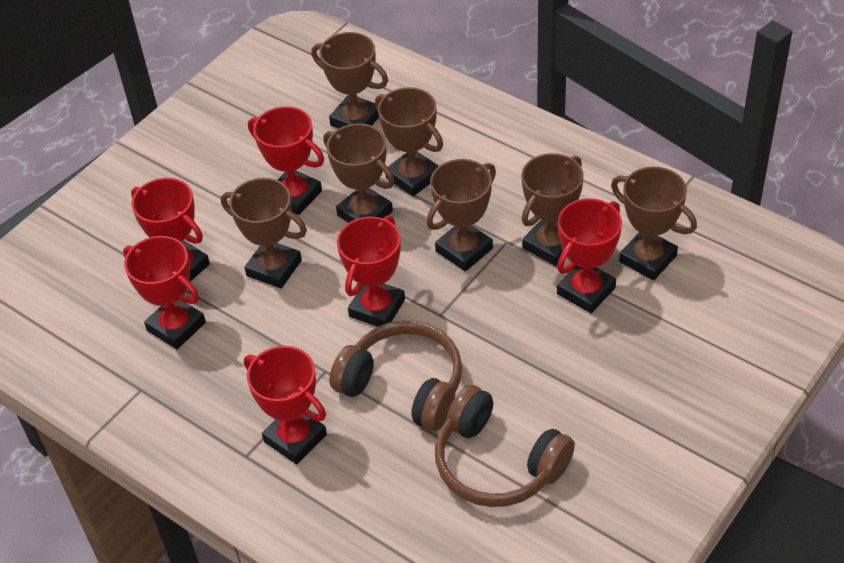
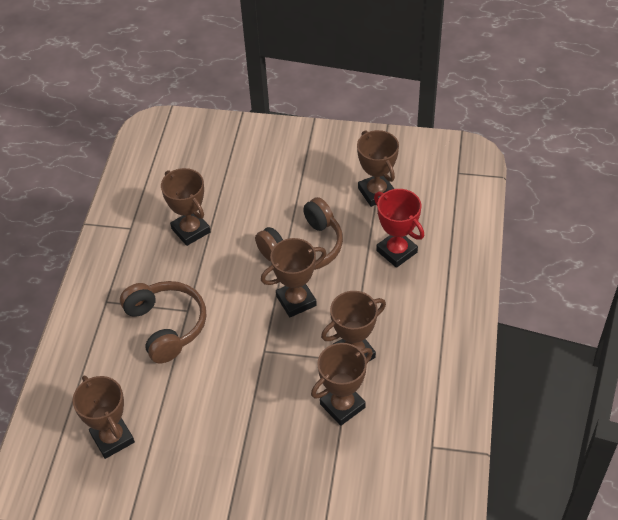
brown trophy: 7 -> 6
red trophy: 6 -> 1

